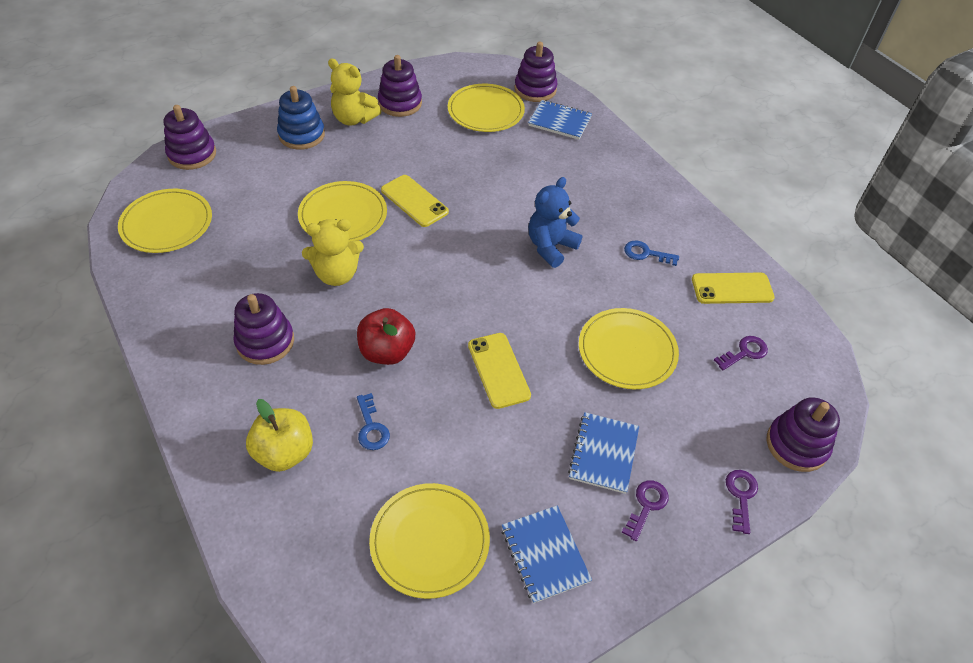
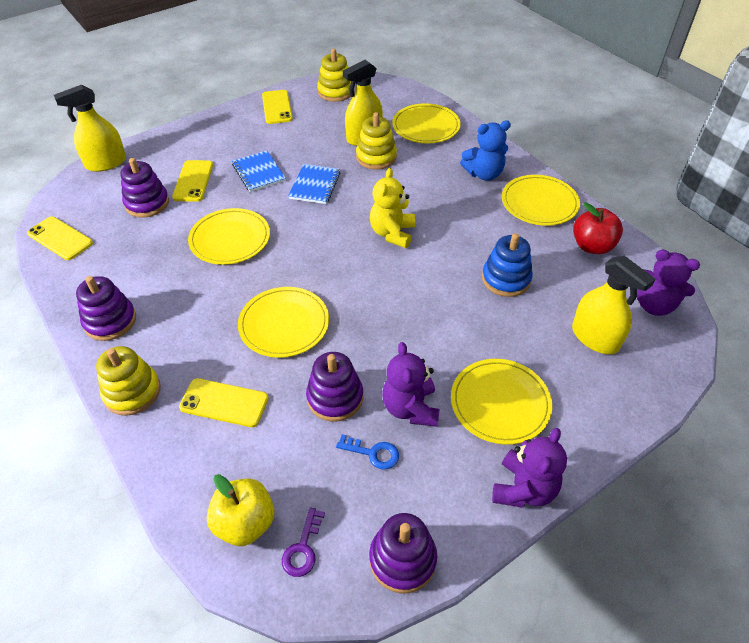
blue key: 2 -> 1
blue notebook: 3 -> 2
purple key: 3 -> 1
purple stacking toy: 5 -> 4
purple teddy bear: 0 -> 3
yellow phone: 3 -> 4
yellow spray bottle: 0 -> 3
yellow stacking toy: 0 -> 3
yellow teddy bear: 2 -> 1

